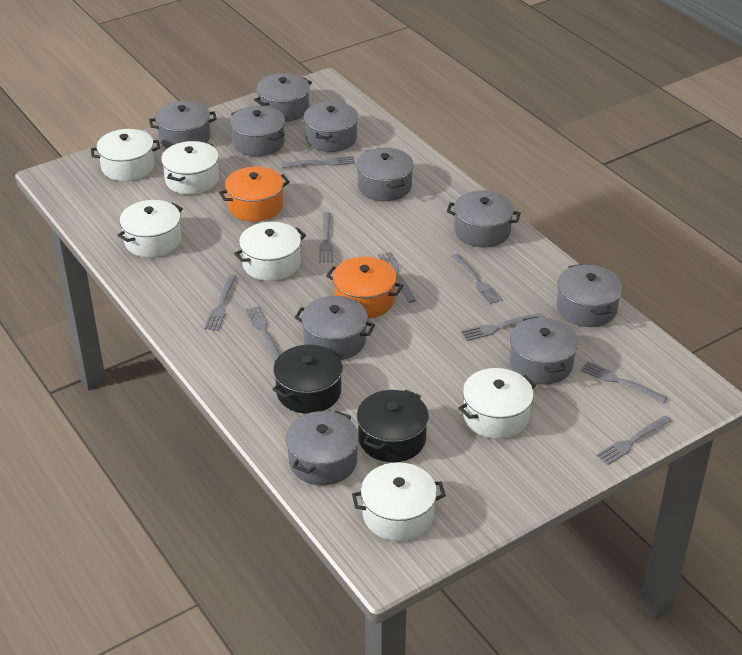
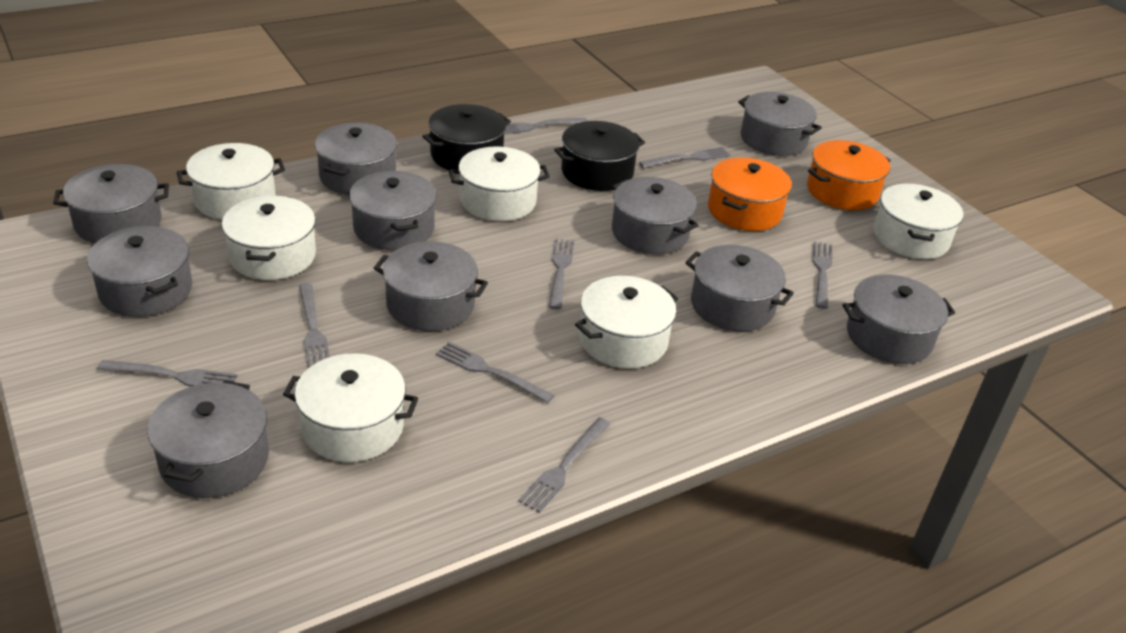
grey fork: 9 -> 8

